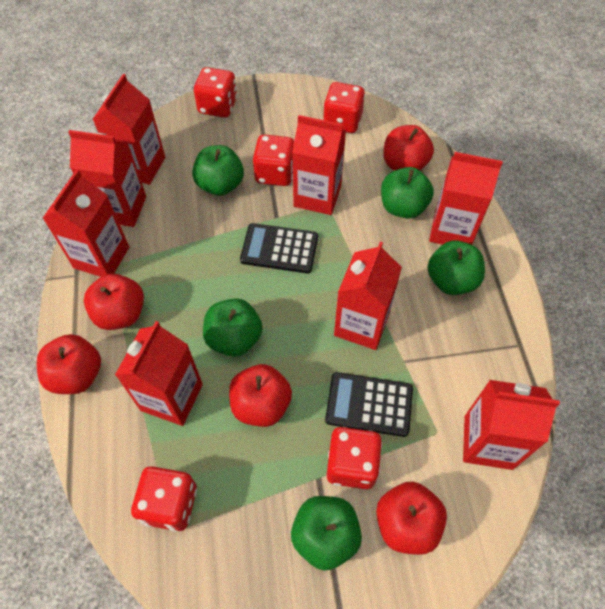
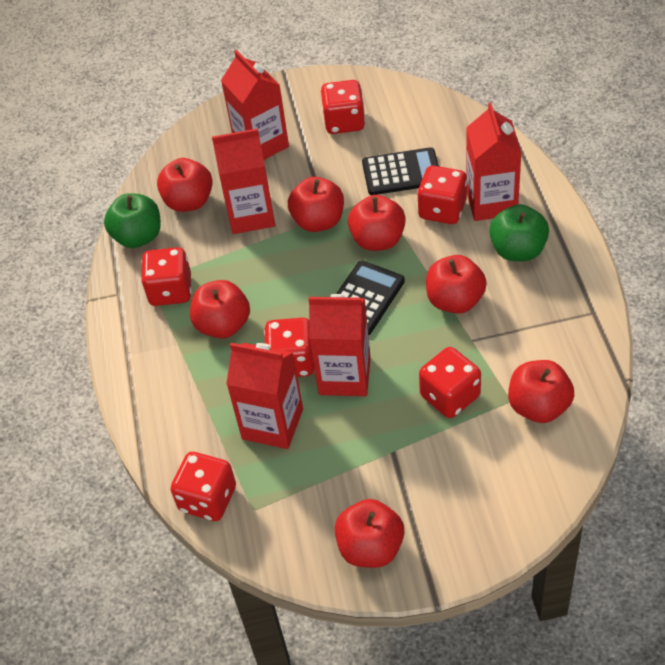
green apple: 5 -> 2
red apple: 5 -> 7
red carton: 8 -> 5
red dice: 5 -> 6

